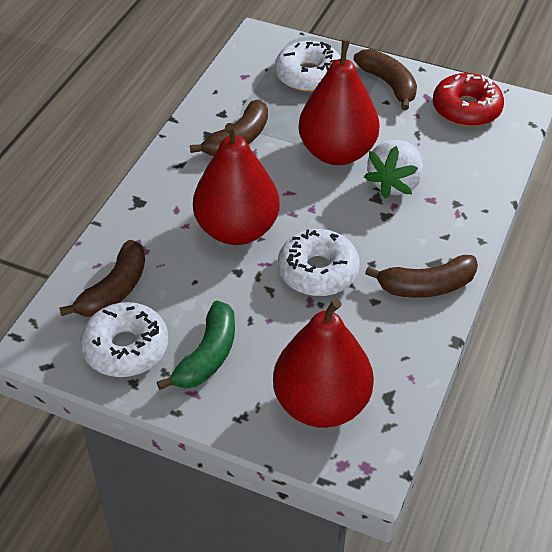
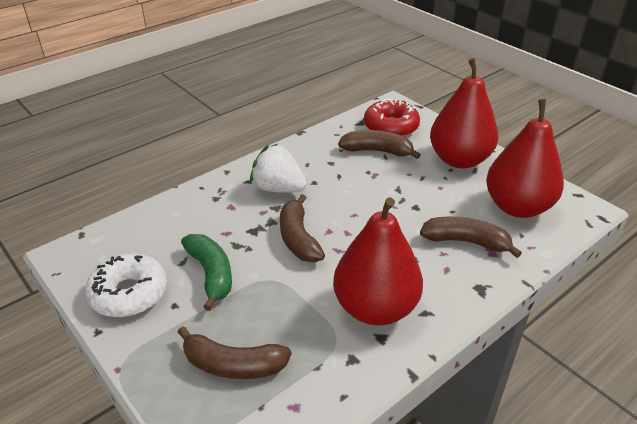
white donut: 3 -> 1

